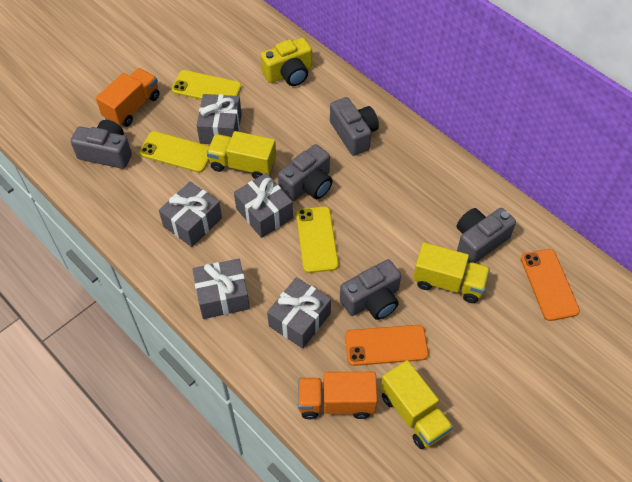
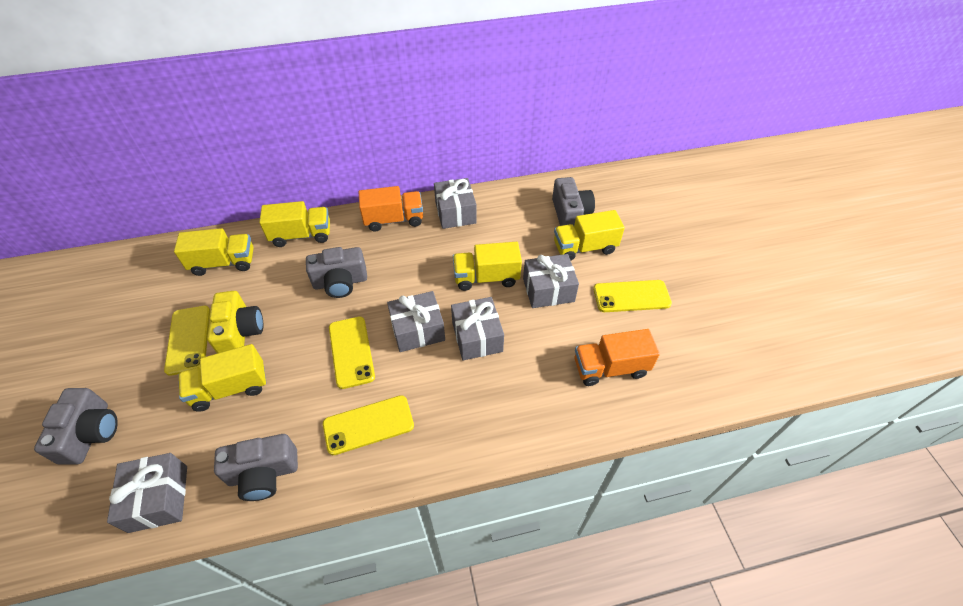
grey camera: 5 -> 4
orange phone: 2 -> 0
yellow phone: 3 -> 4
yellow truck: 3 -> 5

